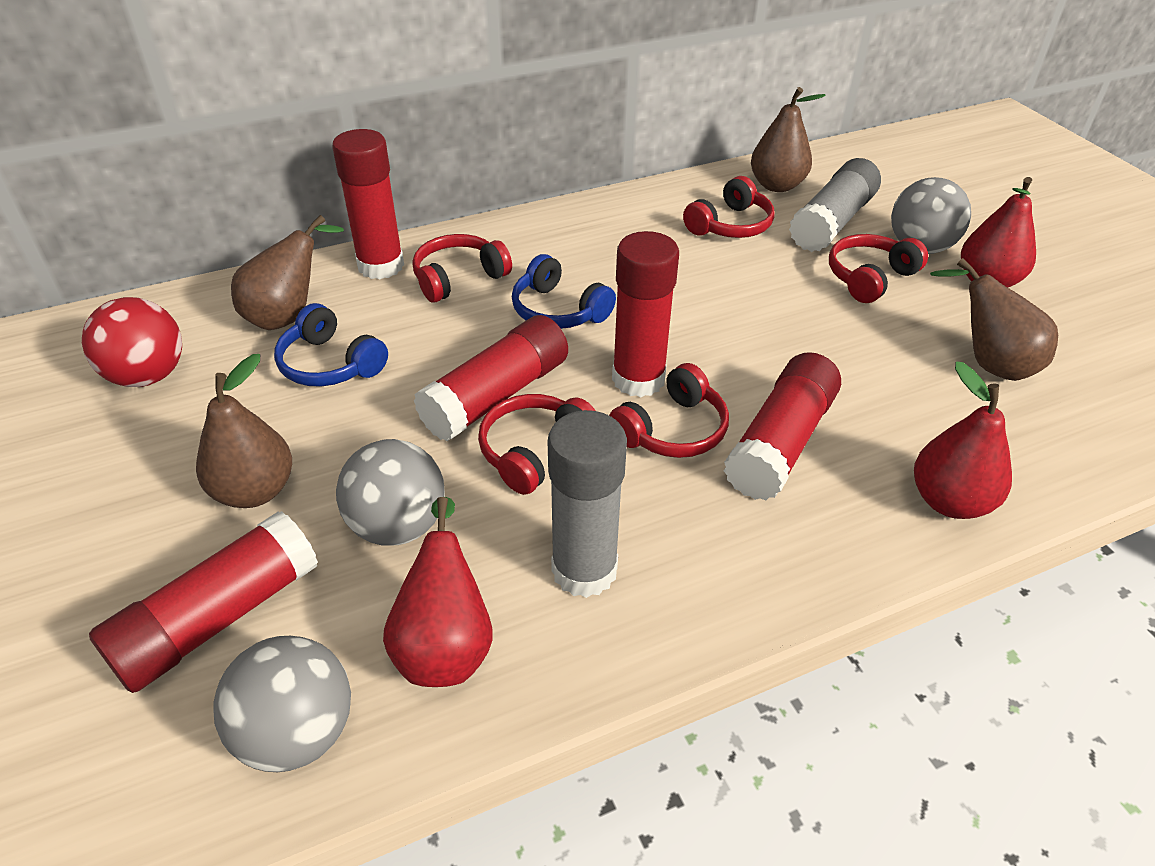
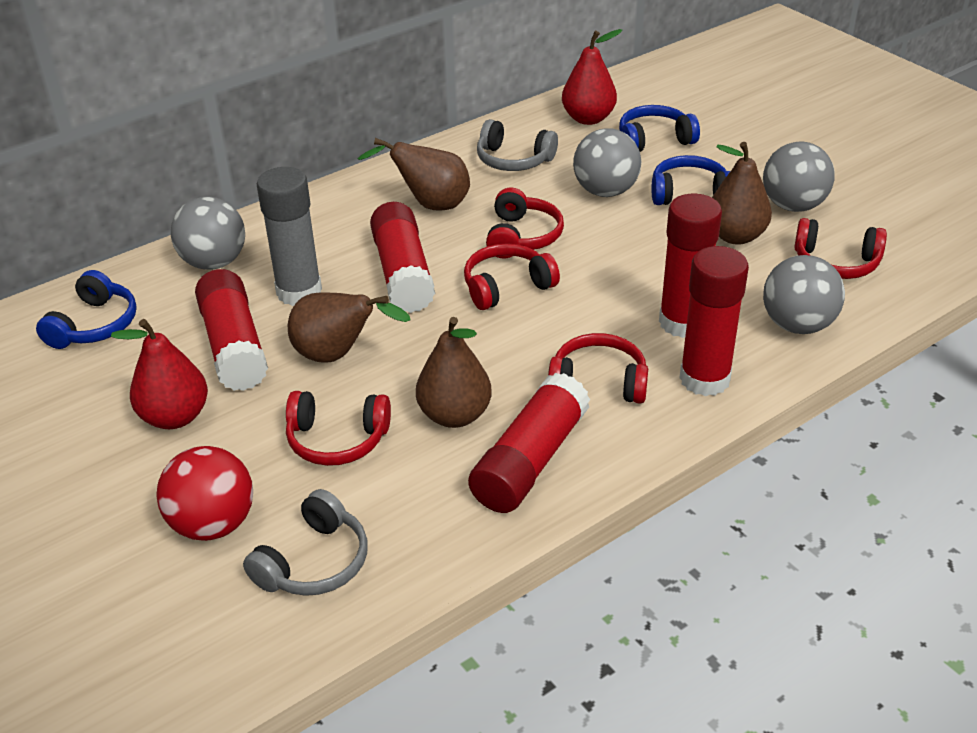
blue headphones: 2 -> 3
grey ball: 3 -> 4
grey glue stick: 2 -> 1
grey headphones: 0 -> 2
red pear: 3 -> 2

